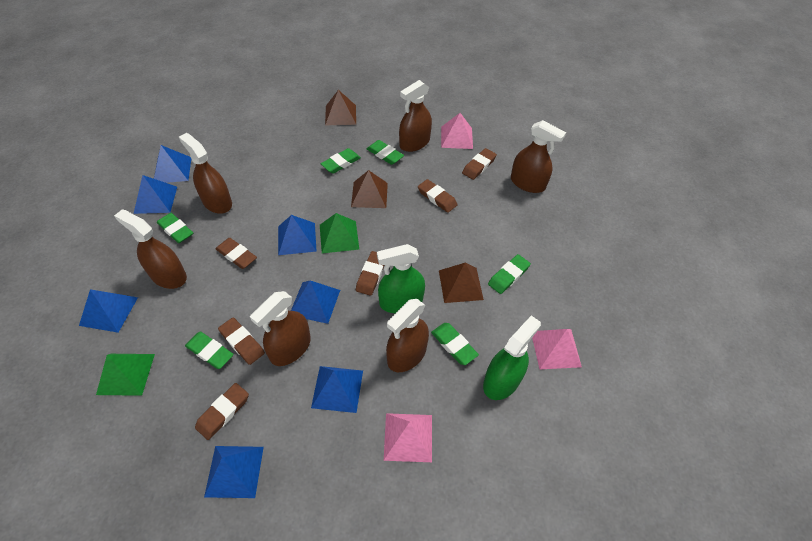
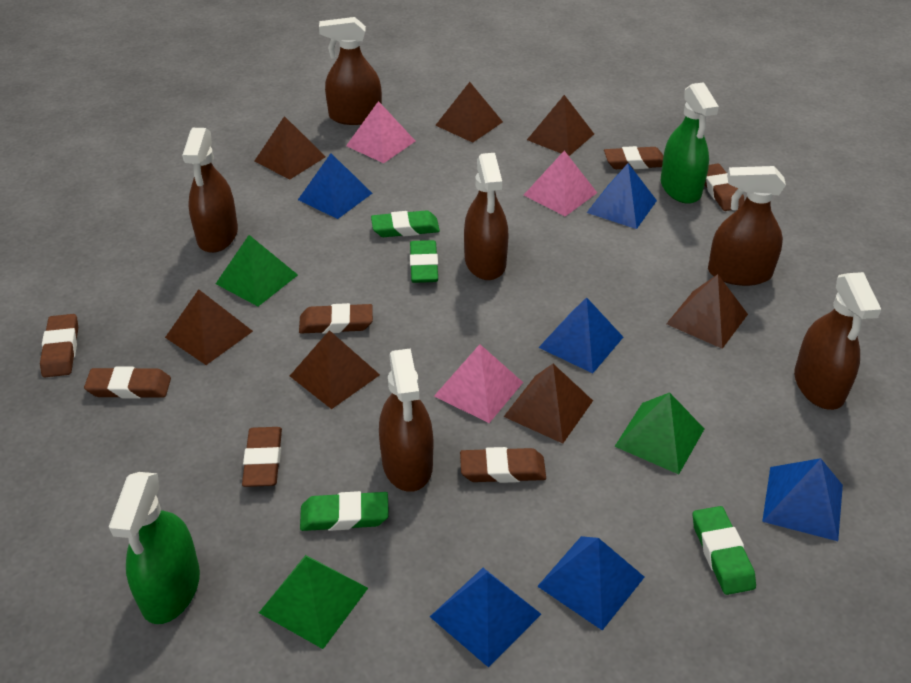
blue pyramid: 7 -> 6
brown eraser: 6 -> 7
brown pyramid: 3 -> 7
green eraser: 6 -> 4
green pyramid: 2 -> 3

